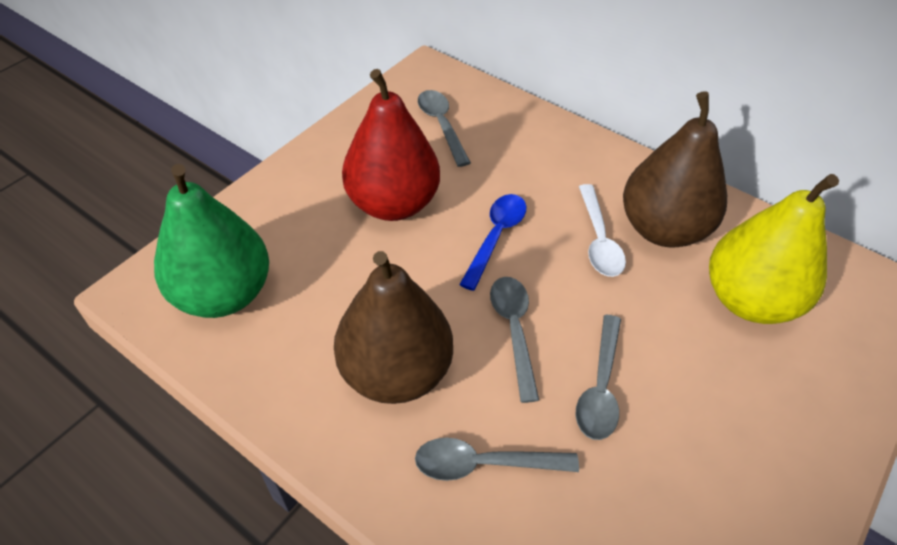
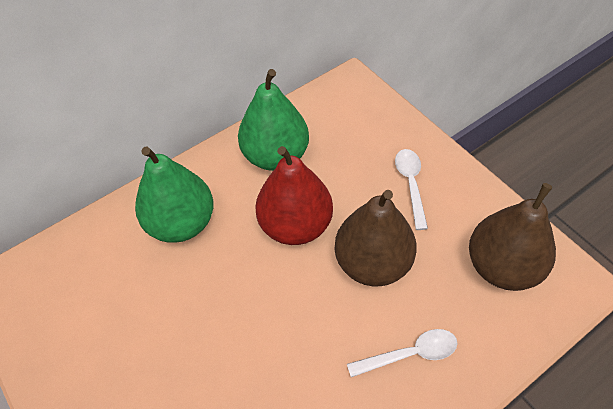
blue spoon: 1 -> 0
green pear: 1 -> 2
grey spoon: 4 -> 0
white spoon: 1 -> 2
yellow pear: 1 -> 0

